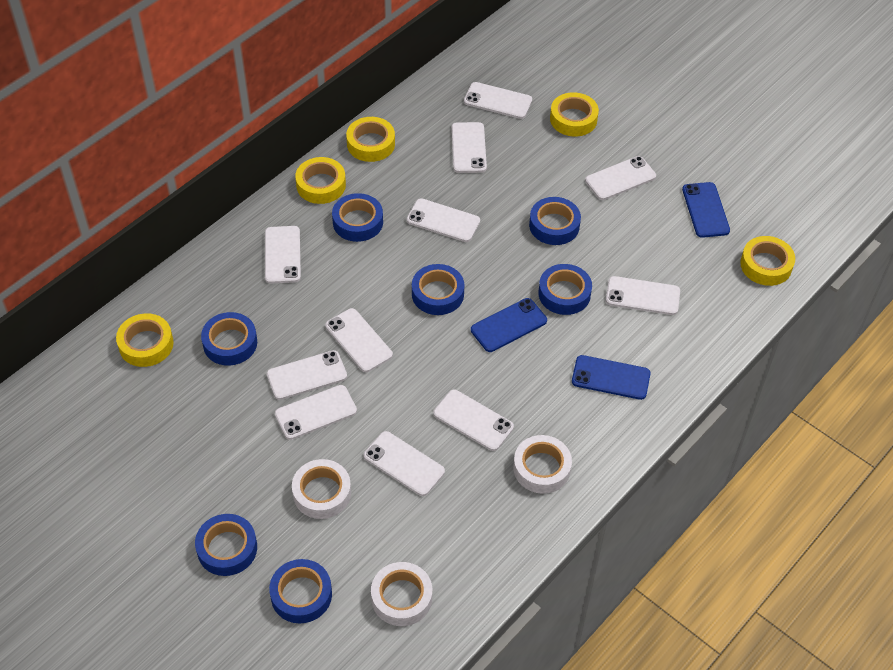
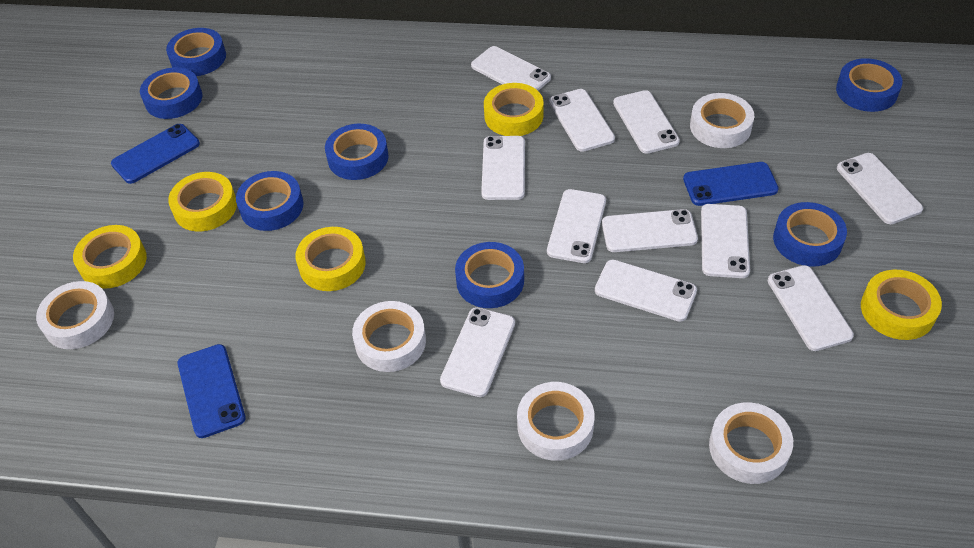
white tape: 3 -> 5

